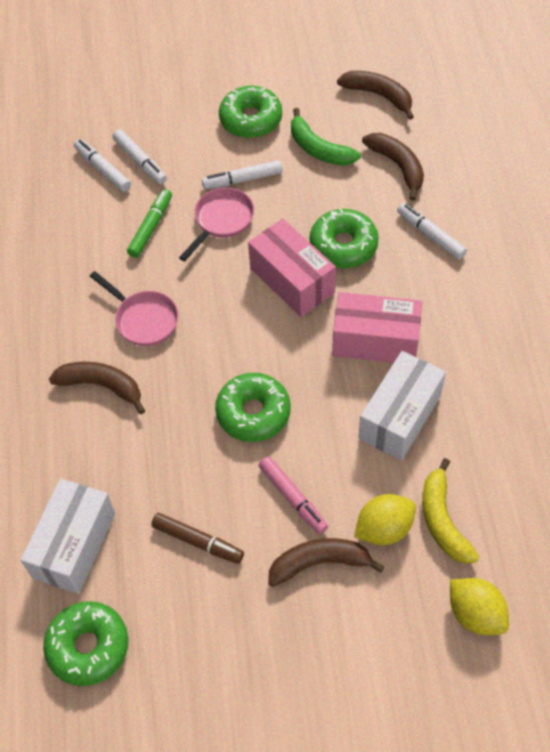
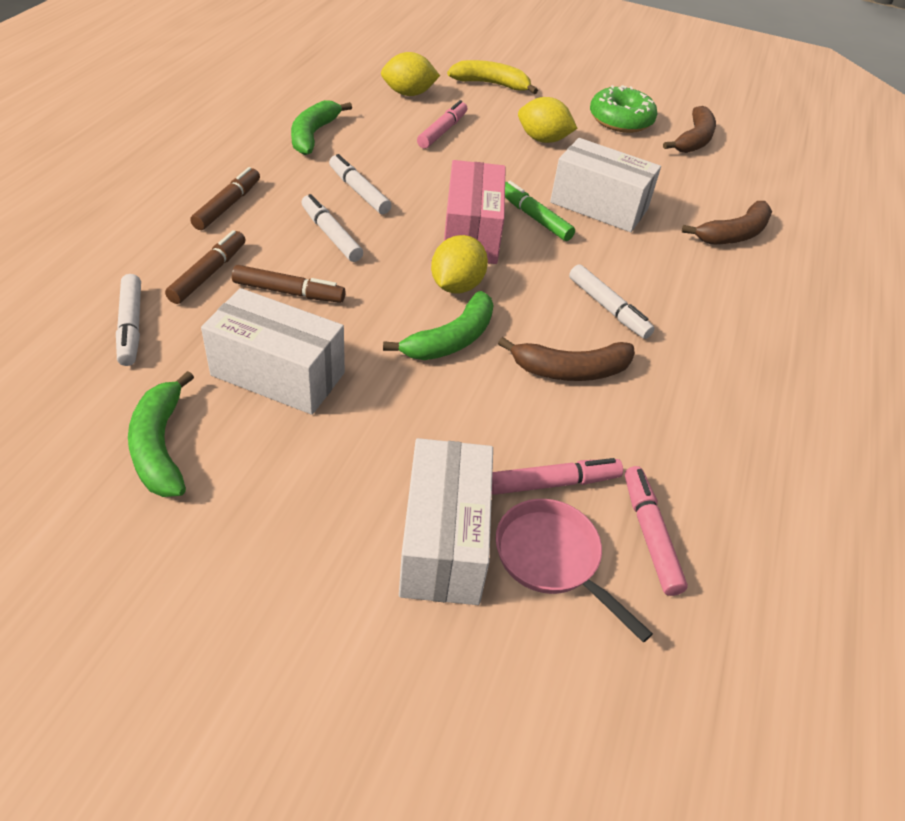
brown banana: 4 -> 3
brown marker: 1 -> 3
green banana: 1 -> 3
green donut: 4 -> 1
pink box: 2 -> 1
pink marker: 1 -> 3
pink pan: 2 -> 1
white box: 2 -> 3
yellow lemon: 2 -> 3

